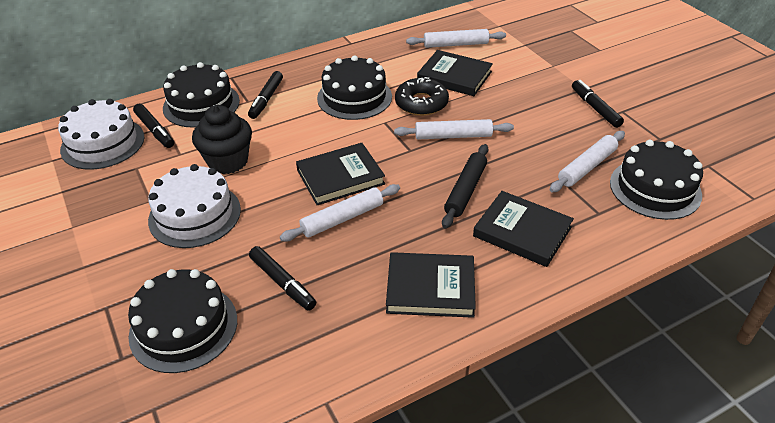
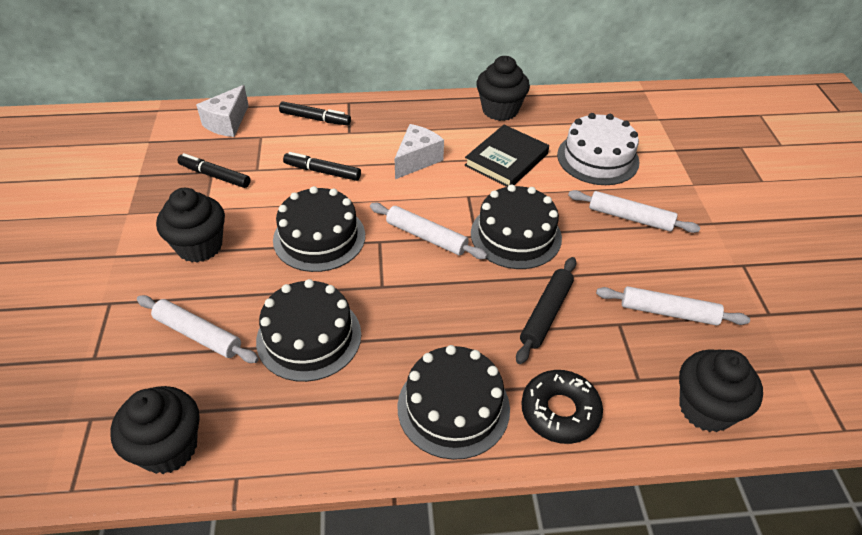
black book: 4 -> 1
black cupcake: 1 -> 4
black marker: 4 -> 3
white cake: 2 -> 1
white cheese: 0 -> 2

